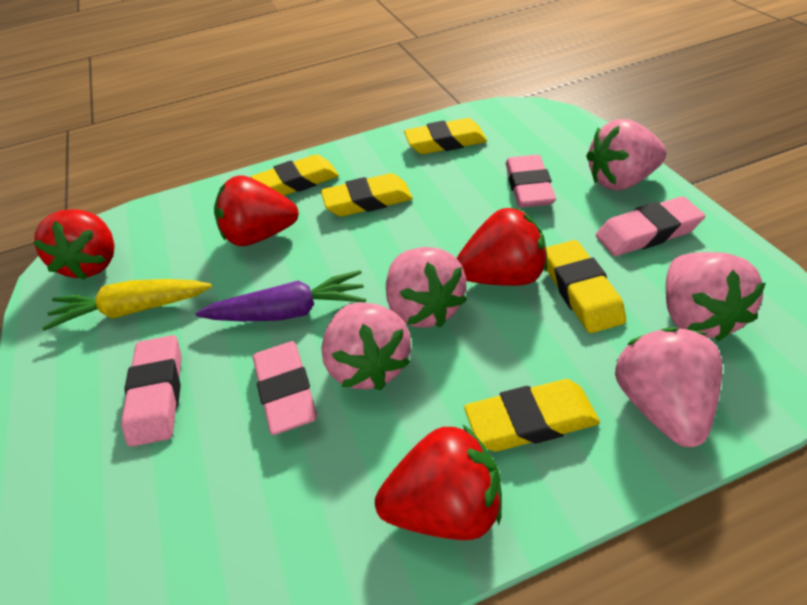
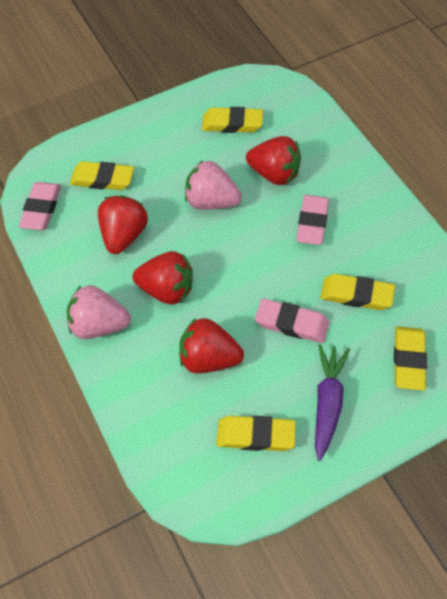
pink eraser: 4 -> 3
pink strawberry: 5 -> 2
yellow carrot: 1 -> 0

